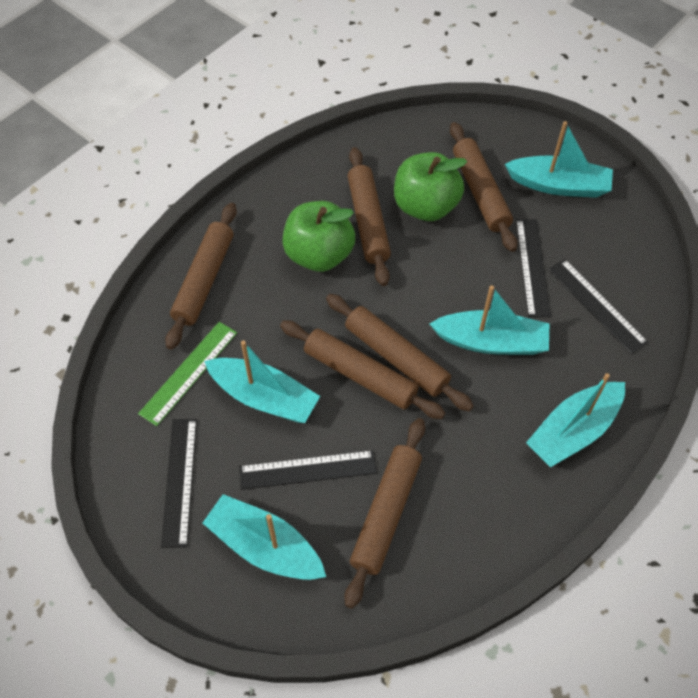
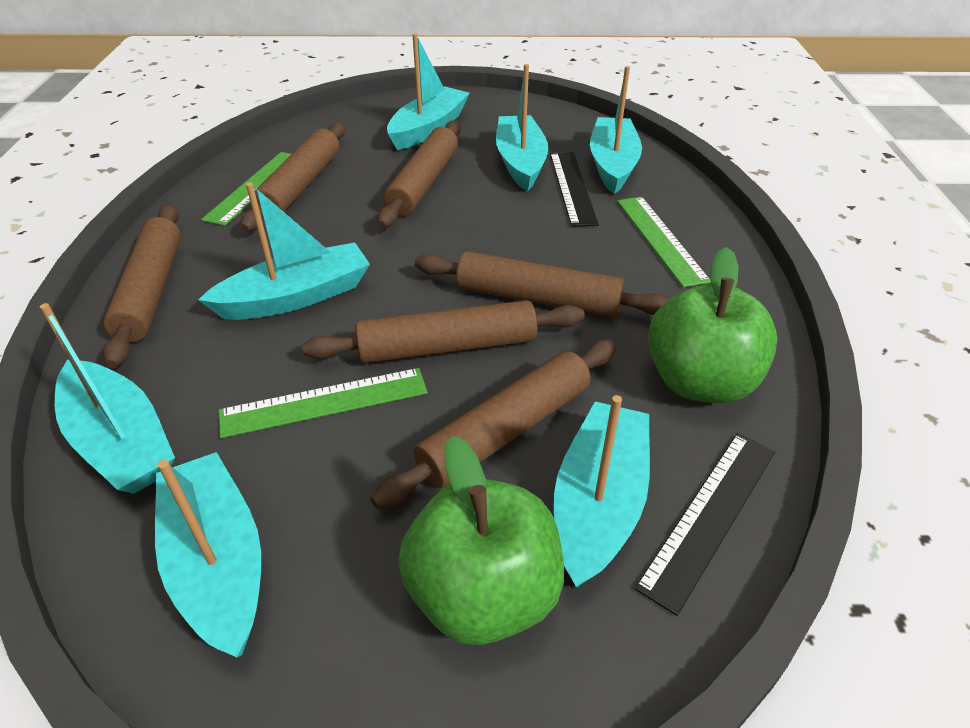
black ruler: 4 -> 2
green ruler: 1 -> 3
turquoise boat: 5 -> 7

